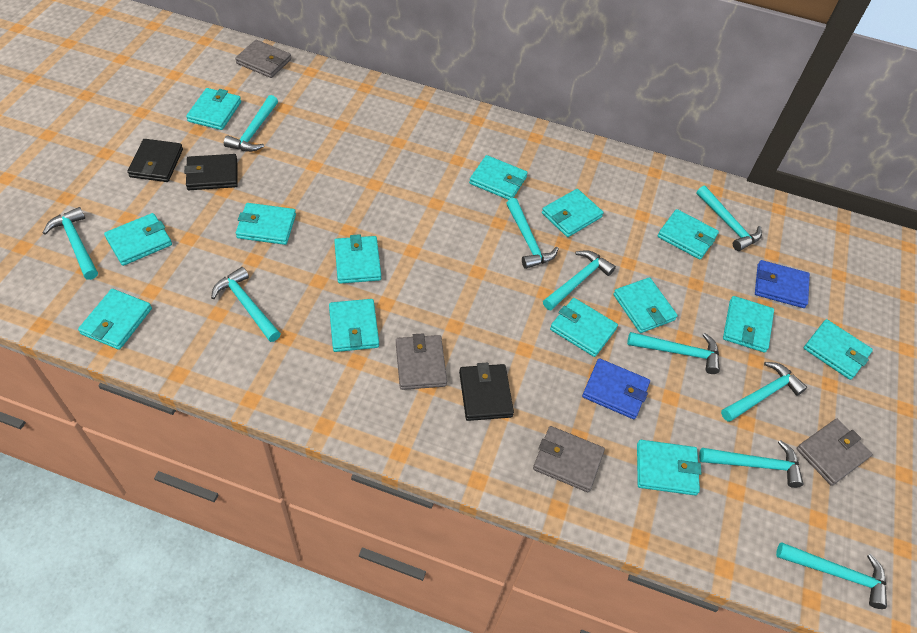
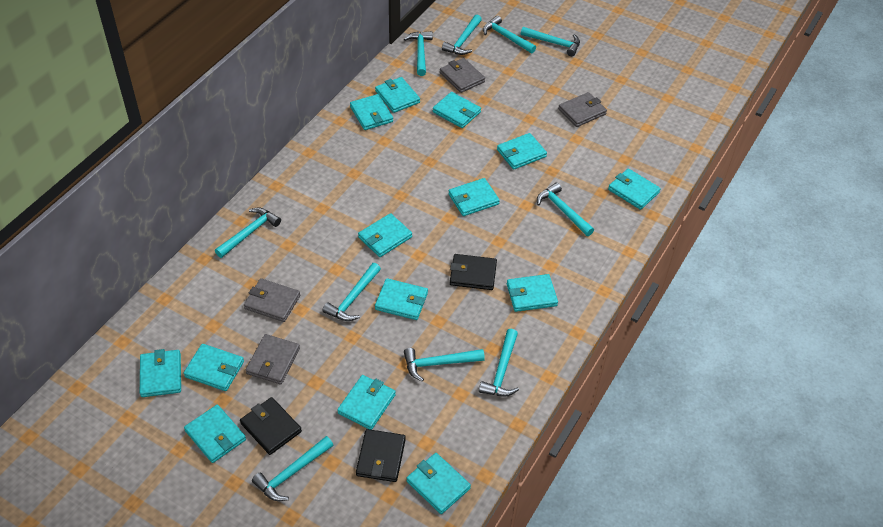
blue wallet: 2 -> 0

